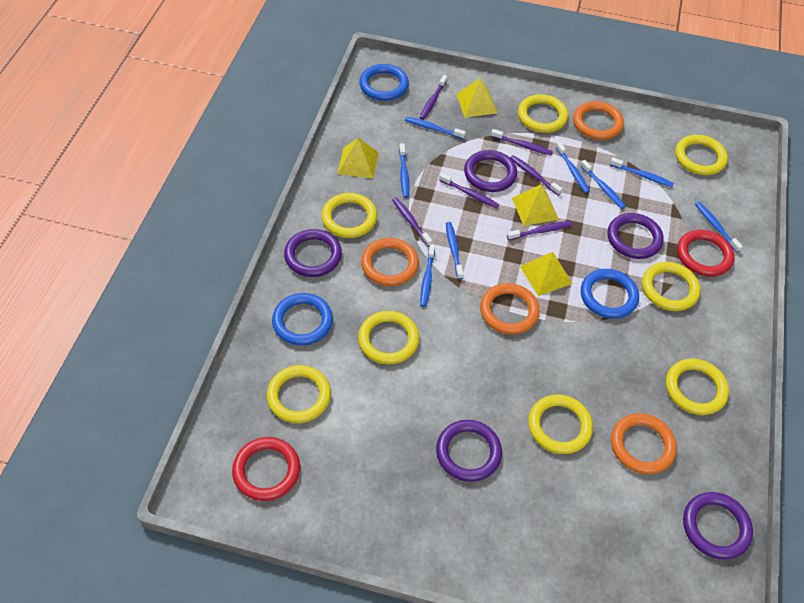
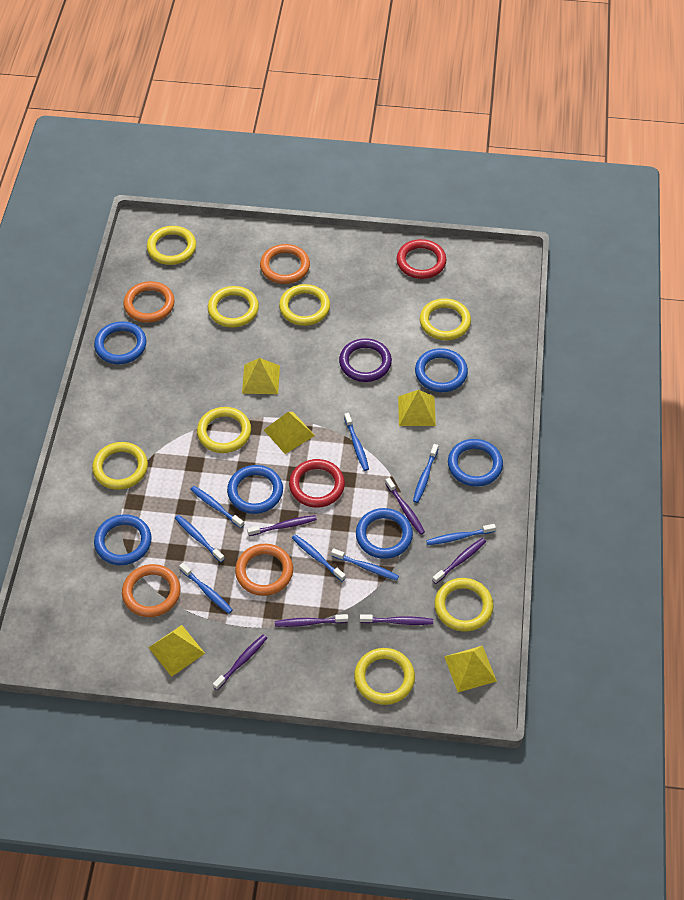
blue ring: 3 -> 6
purple ring: 5 -> 1
yellow pyramid: 4 -> 5

